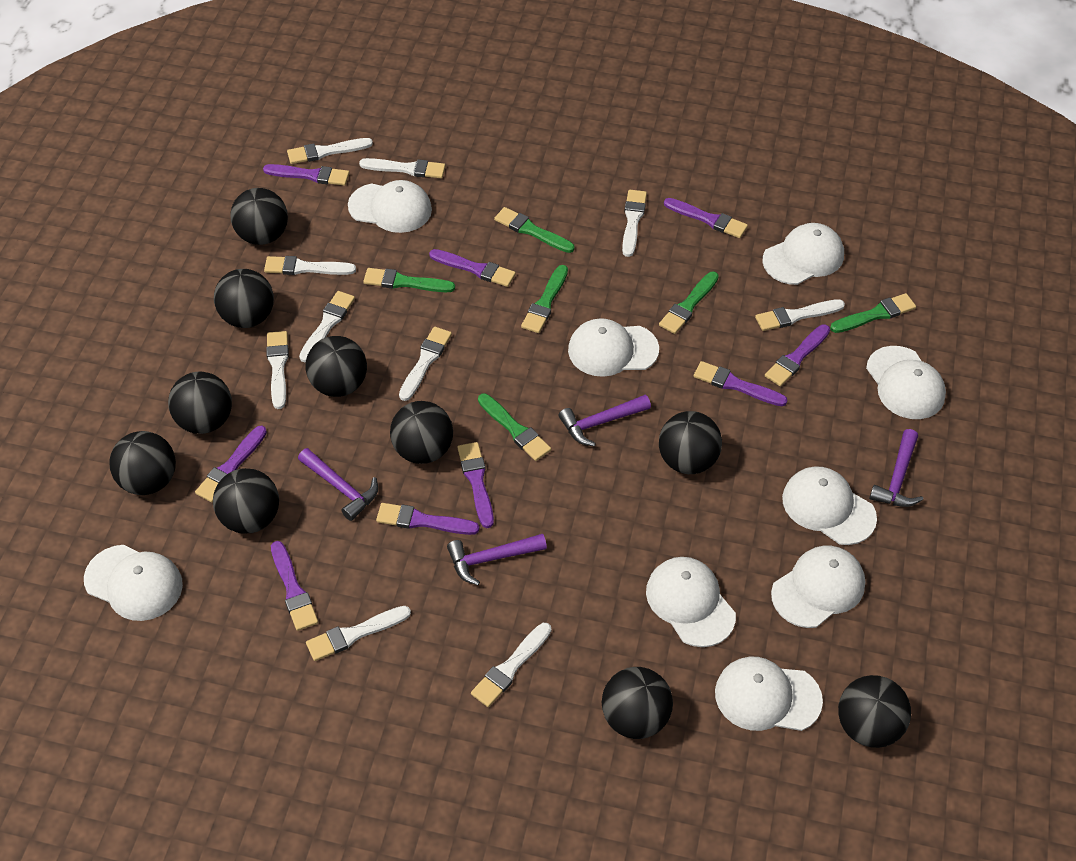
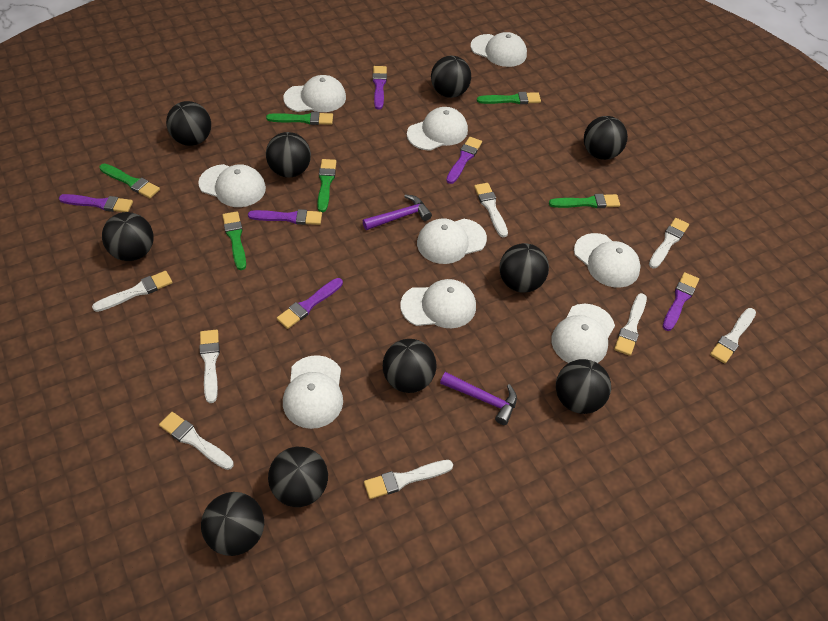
purple brush: 9 -> 6
purple hammer: 4 -> 2
white brush: 10 -> 8

